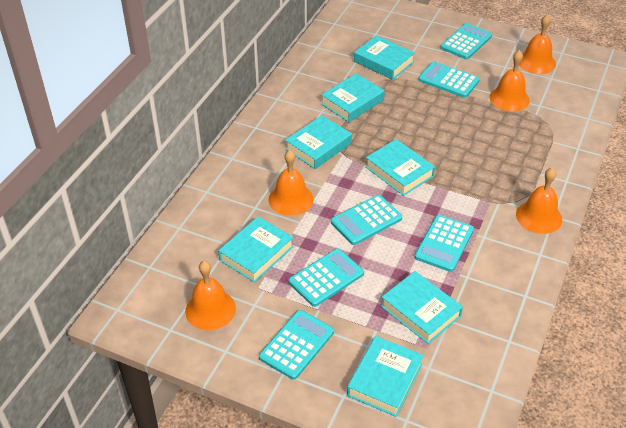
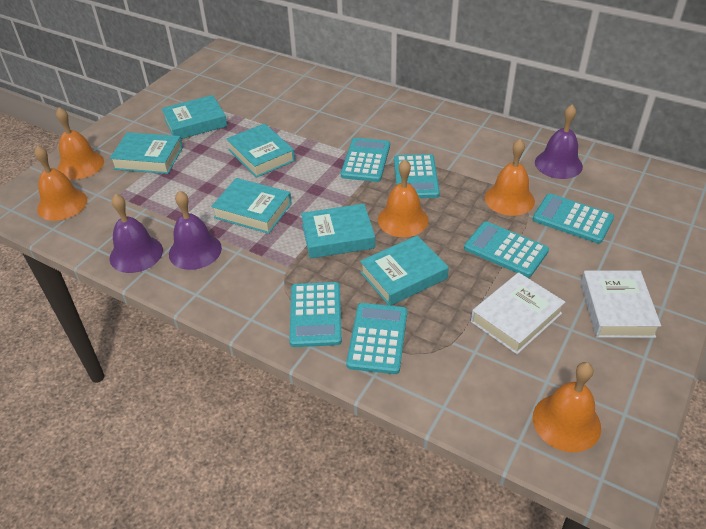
purple bell: 0 -> 3
turquoise book: 7 -> 6
white book: 0 -> 2

